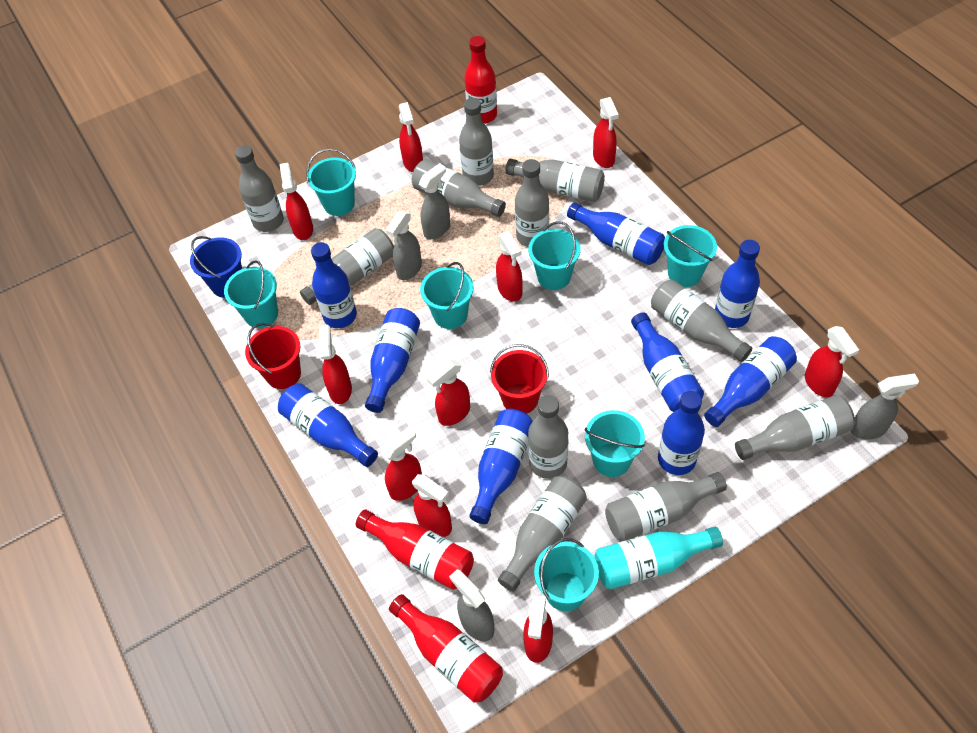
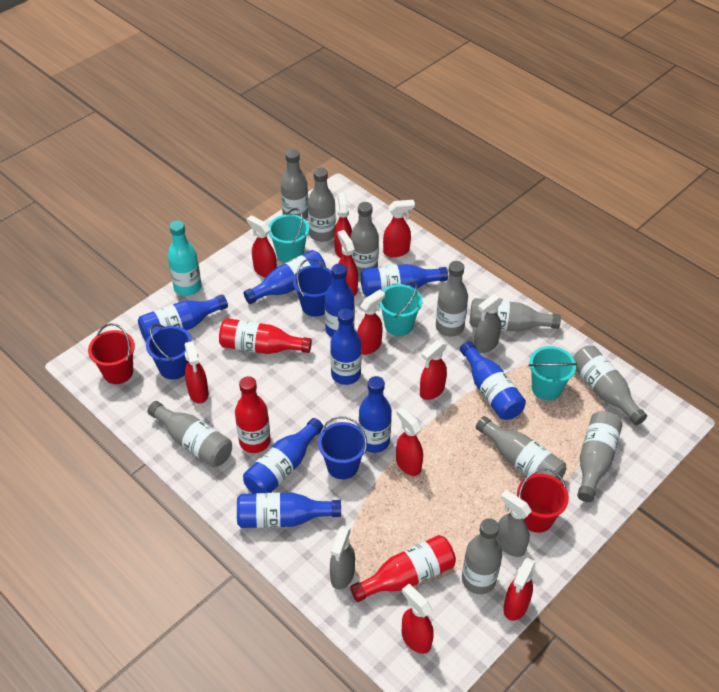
blue bucket: 1 -> 3
grey bottle: 11 -> 10
grey spray bottle: 4 -> 3
turquoise bucket: 7 -> 3

